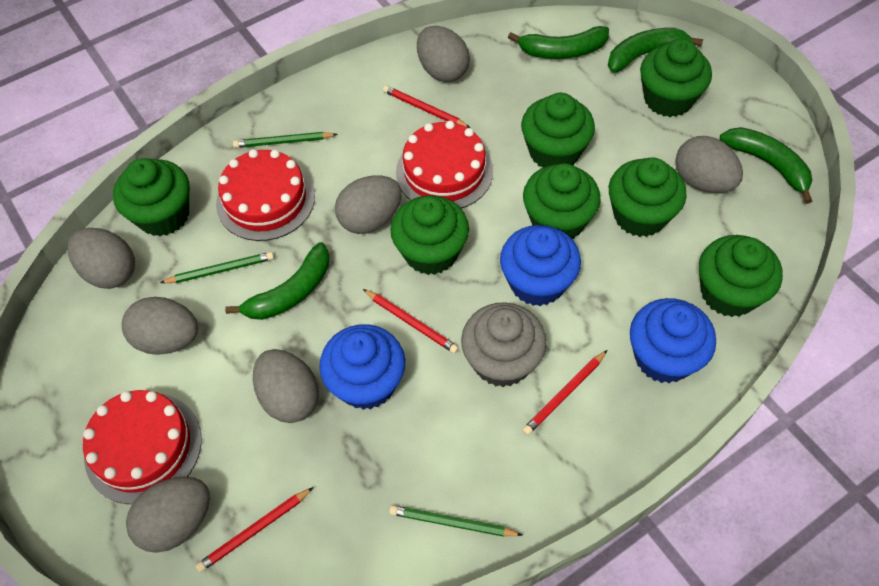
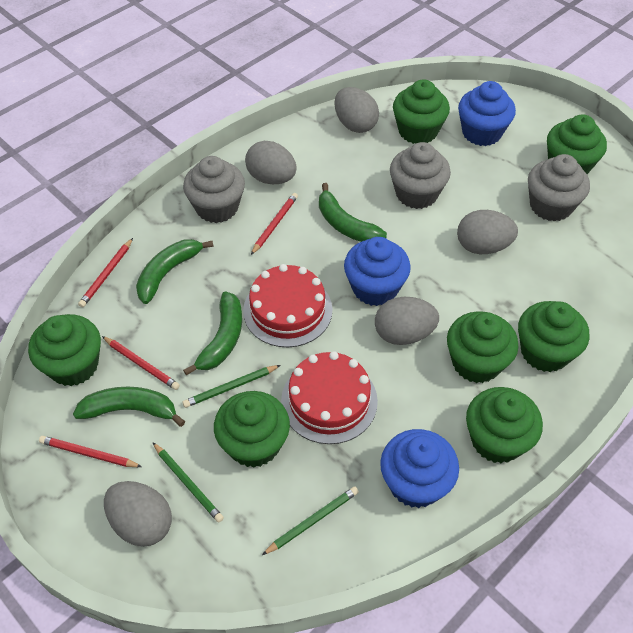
grey cupcake: 1 -> 3
grey egg: 7 -> 5
red cake: 3 -> 2

